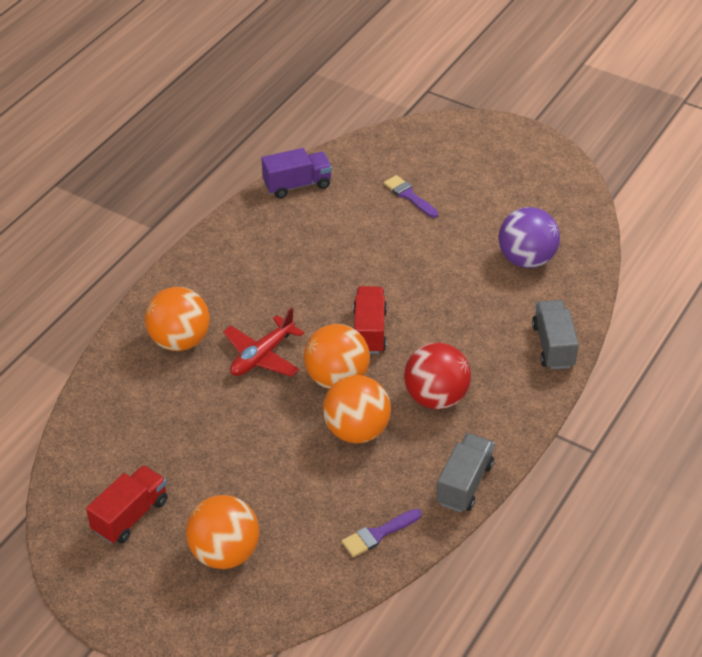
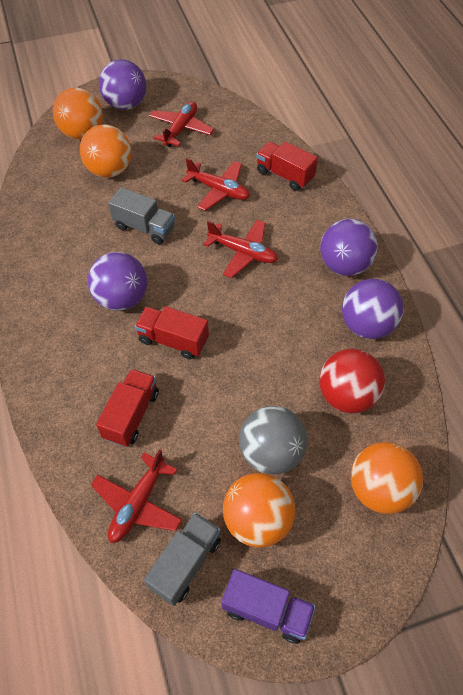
grey ball: 0 -> 1
purple ball: 1 -> 4
purple brush: 2 -> 0
red plane: 1 -> 4
red truck: 2 -> 3

